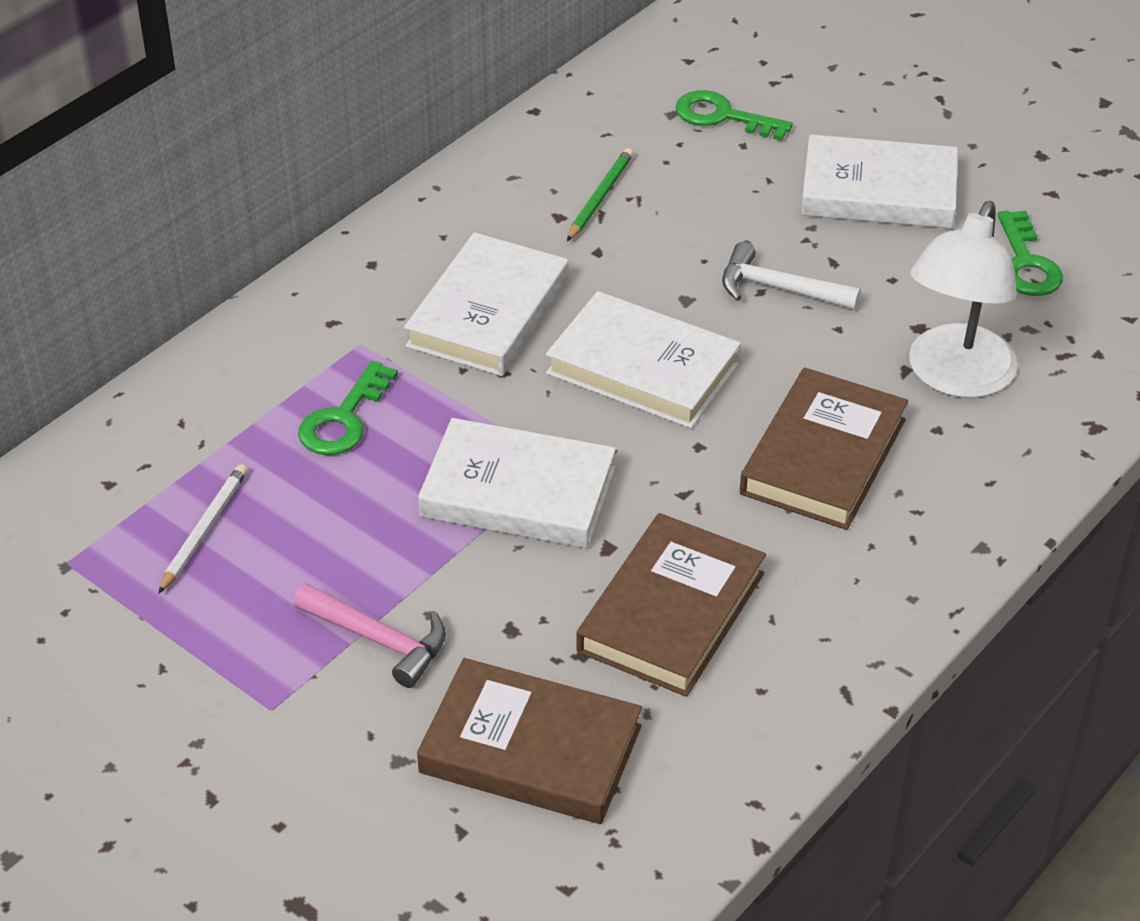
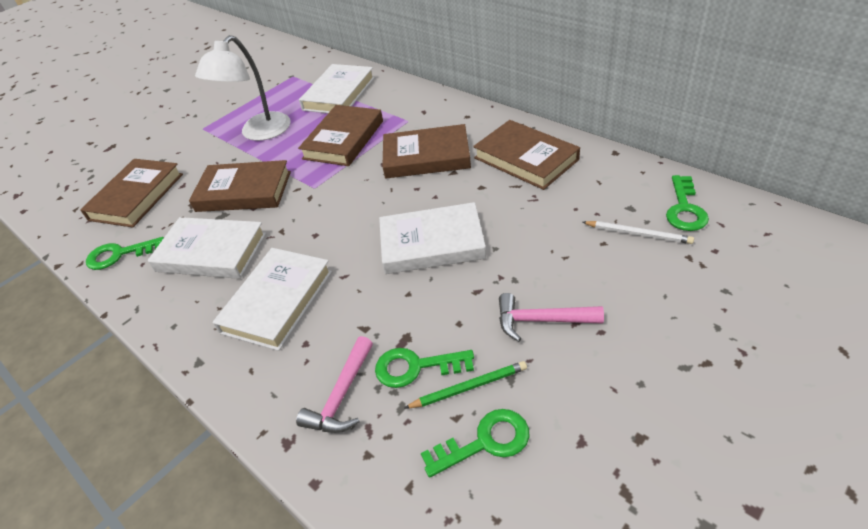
brown book: 3 -> 5
green key: 3 -> 4
pink hammer: 1 -> 2
white hammer: 1 -> 0

